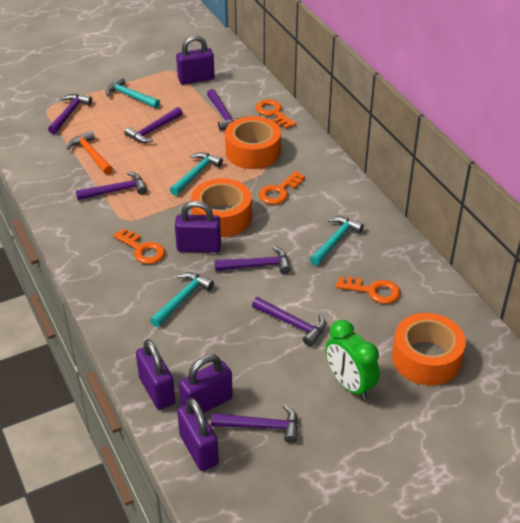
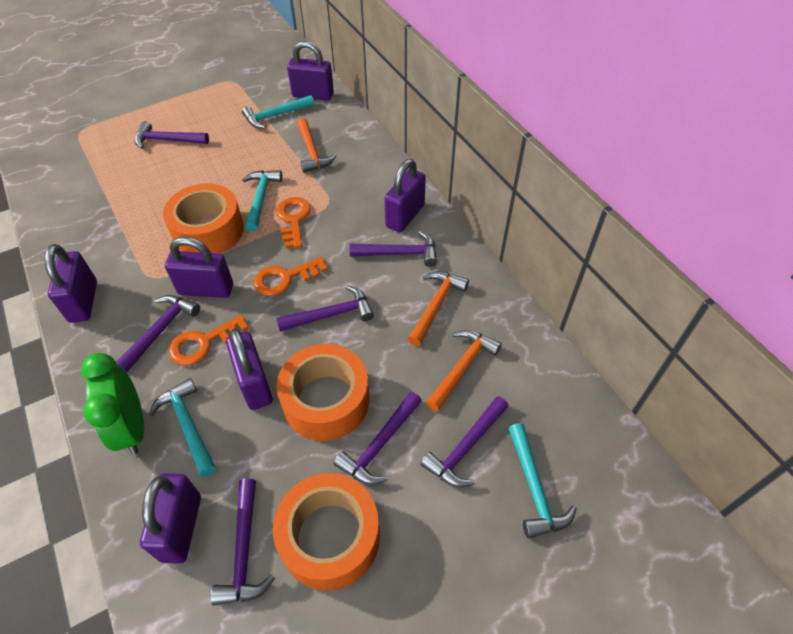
orange hammer: 1 -> 3
orange key: 4 -> 3
purple padlock: 5 -> 6

